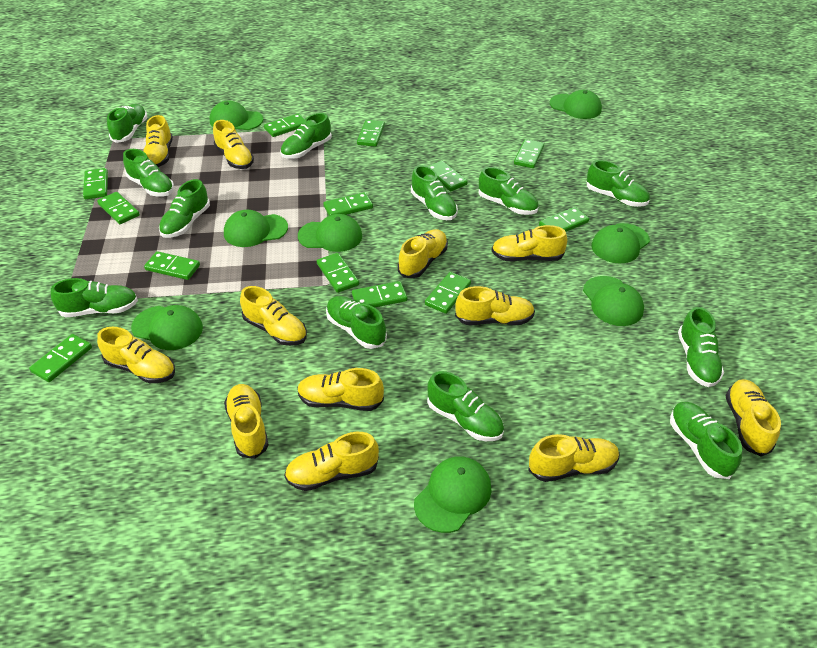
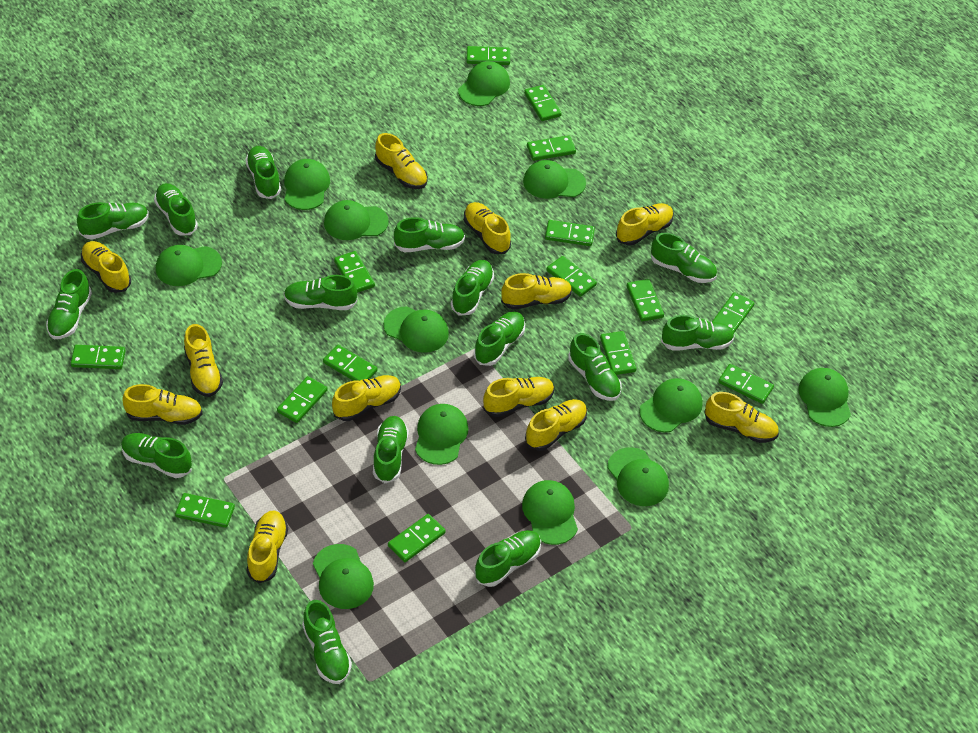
green cap: 8 -> 12
green domino: 13 -> 15
green shoe: 12 -> 15

